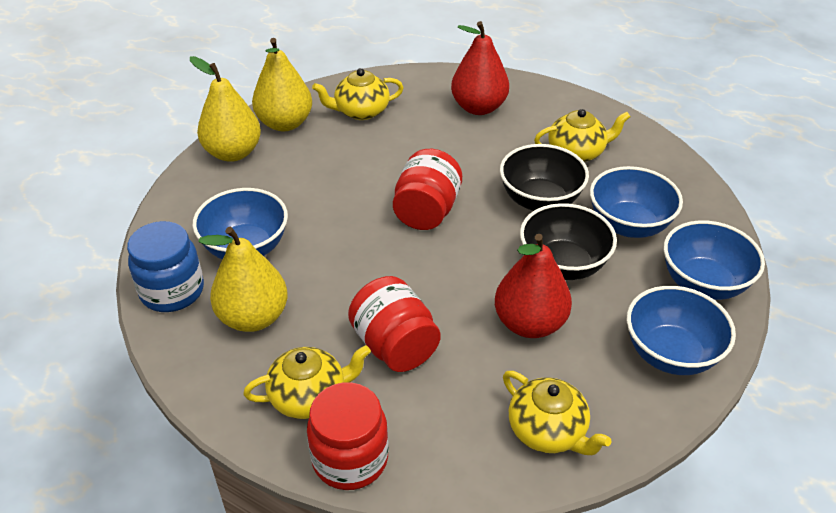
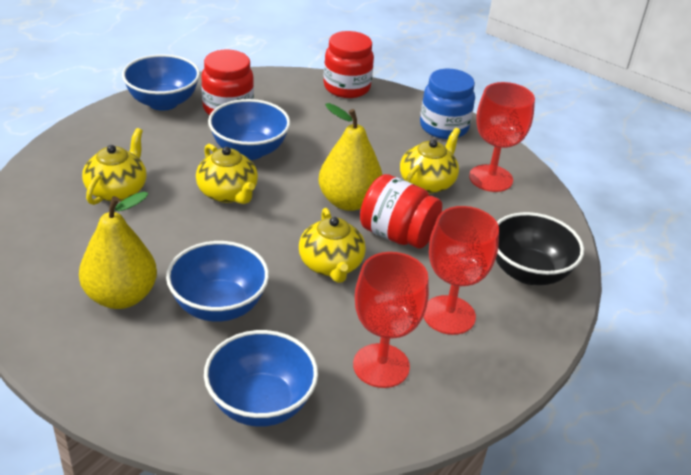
black bowl: 2 -> 1
red goblet: 0 -> 3
red pear: 2 -> 0
yellow pear: 3 -> 2

